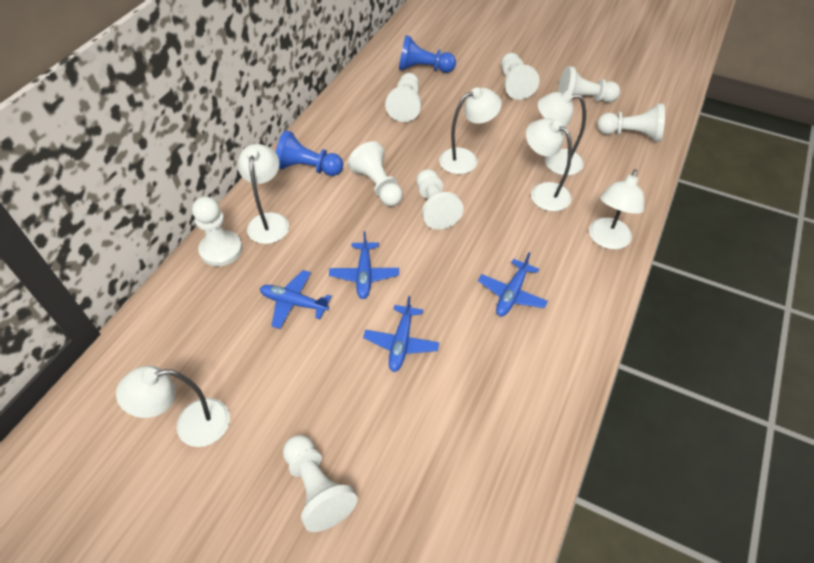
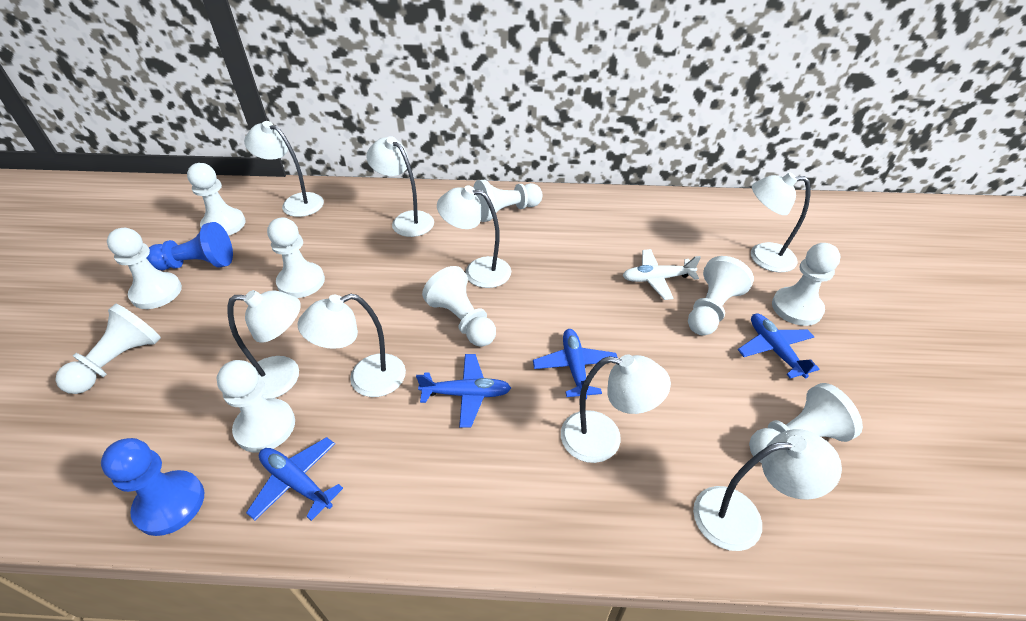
white lamp: 6 -> 8
white pawn: 8 -> 10
white plane: 0 -> 1

